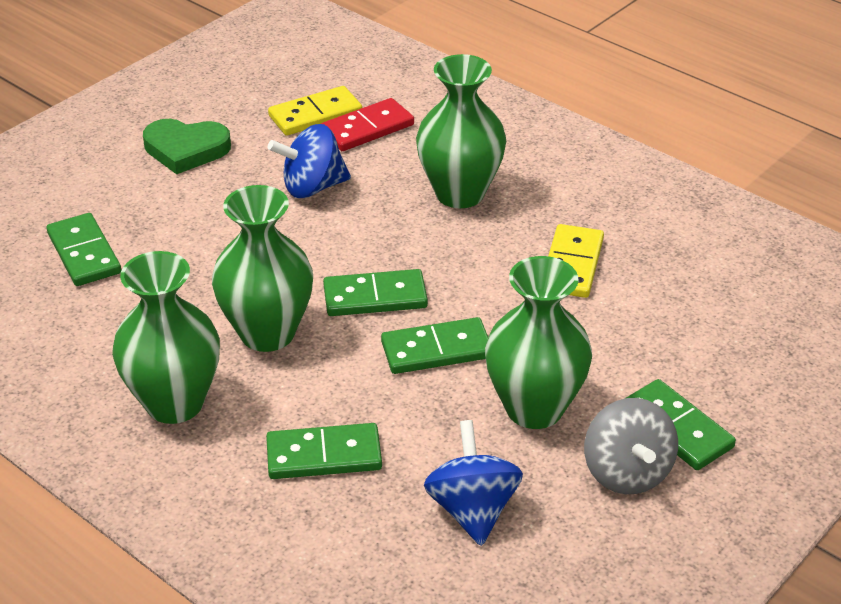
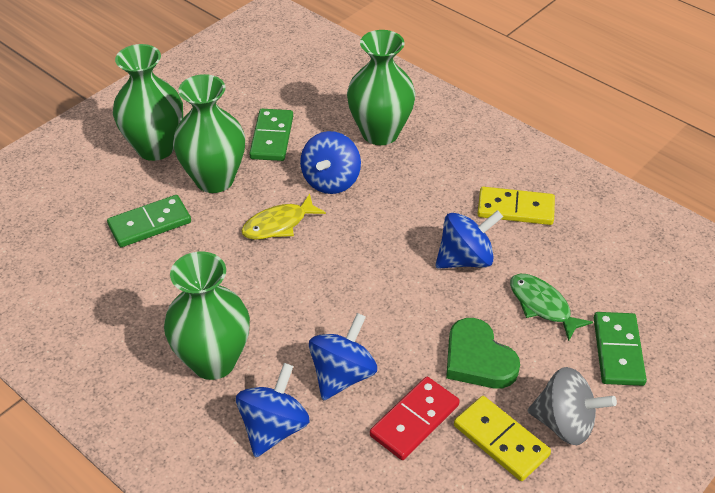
blue spinning top: 2 -> 4
green domino: 5 -> 3
green fish: 0 -> 1
yellow fish: 0 -> 1

